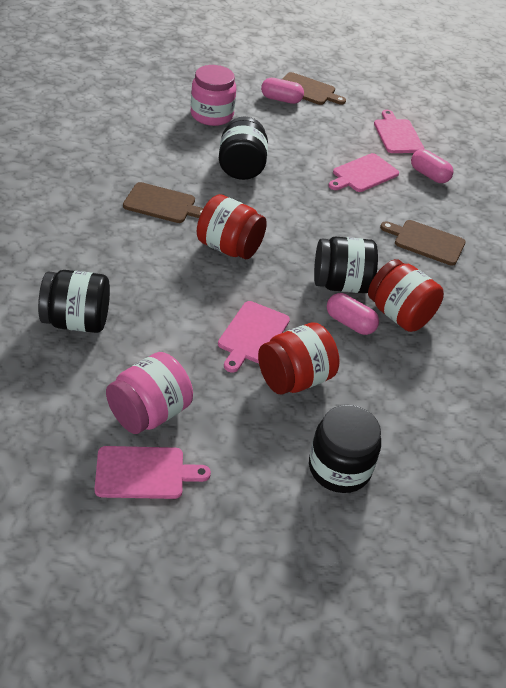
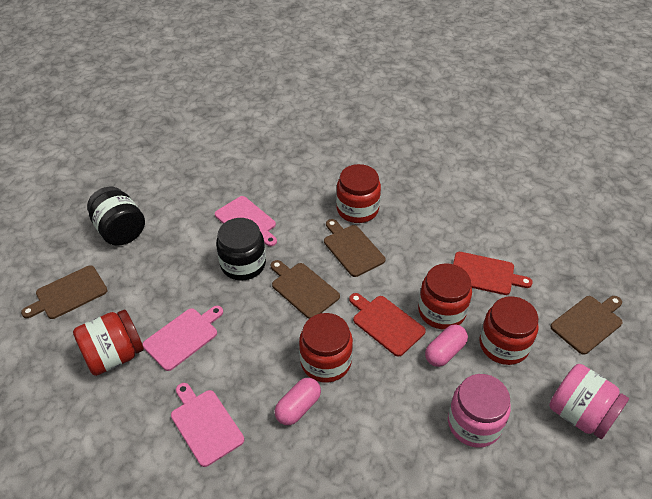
black jar: 4 -> 2
brown cutting board: 3 -> 4
pink capsule: 3 -> 2
pink cutting board: 4 -> 3
red cutting board: 0 -> 2
red jar: 3 -> 5

